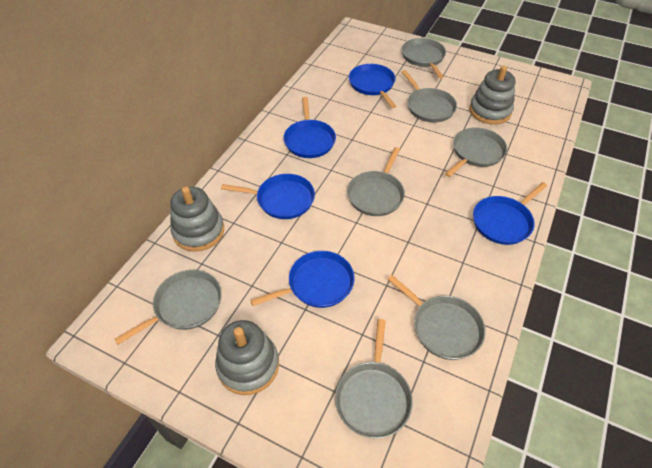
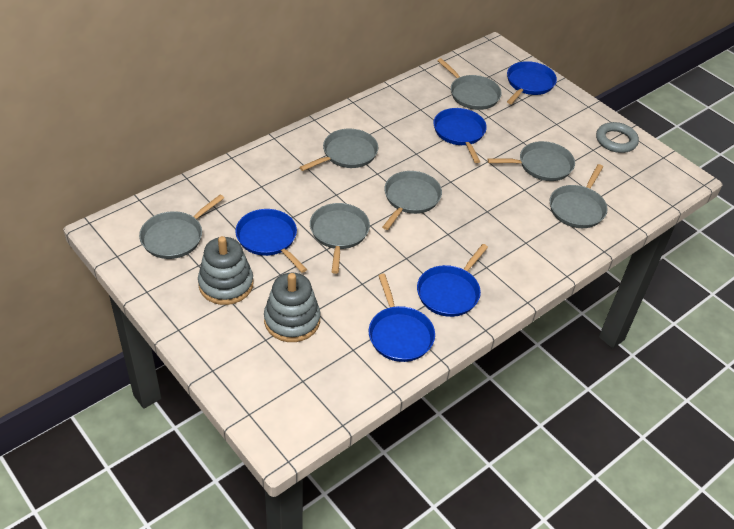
grey ring: 0 -> 1
grey stacking toy: 3 -> 2

